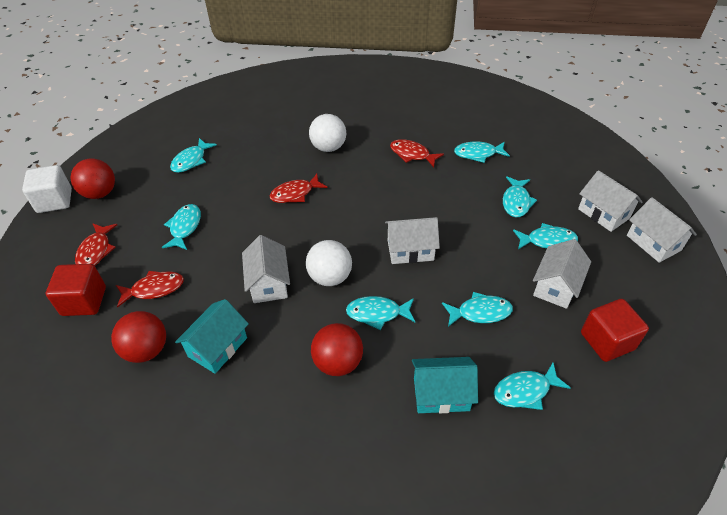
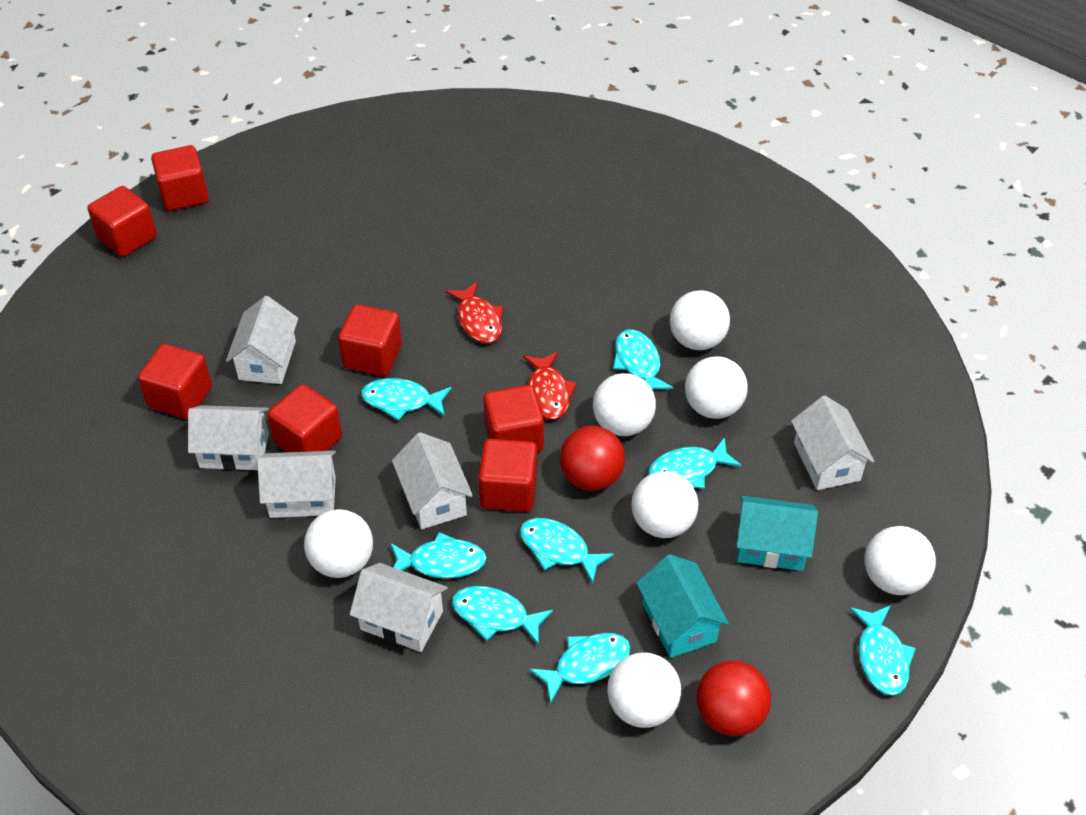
red ball: 3 -> 2
red cube: 2 -> 7
red fish: 4 -> 2
white ball: 2 -> 7
white cube: 1 -> 0
white house: 5 -> 6

